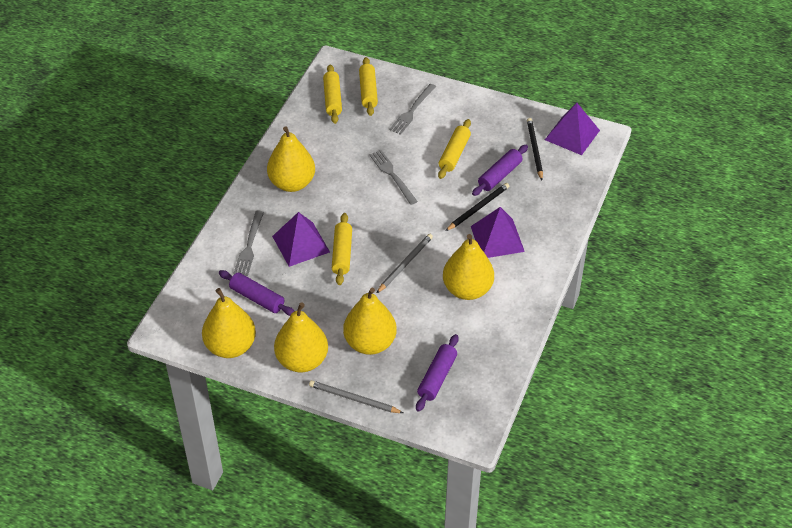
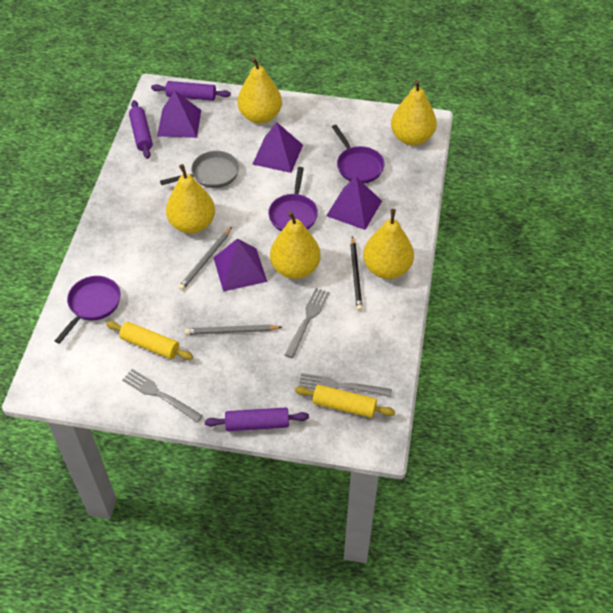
black pencil: 2 -> 1
grey pan: 0 -> 1
purple pan: 0 -> 3
purple pyramid: 3 -> 4
yellow rolling pin: 4 -> 2

